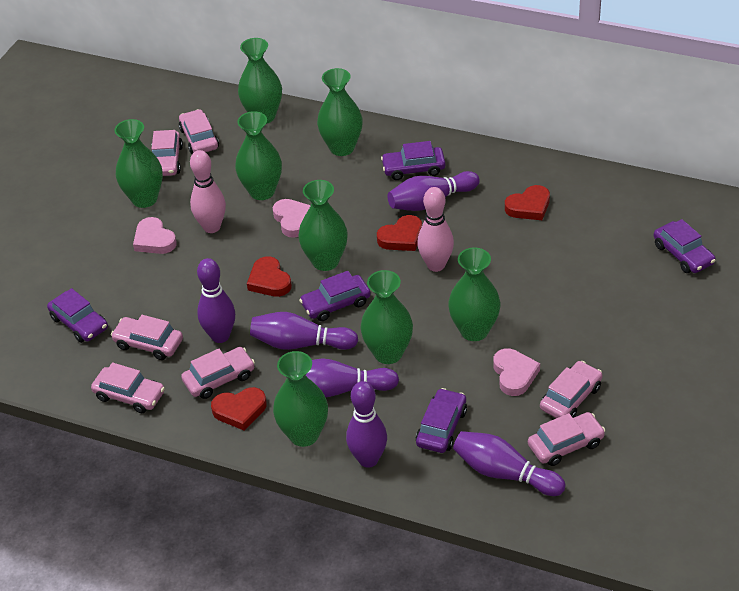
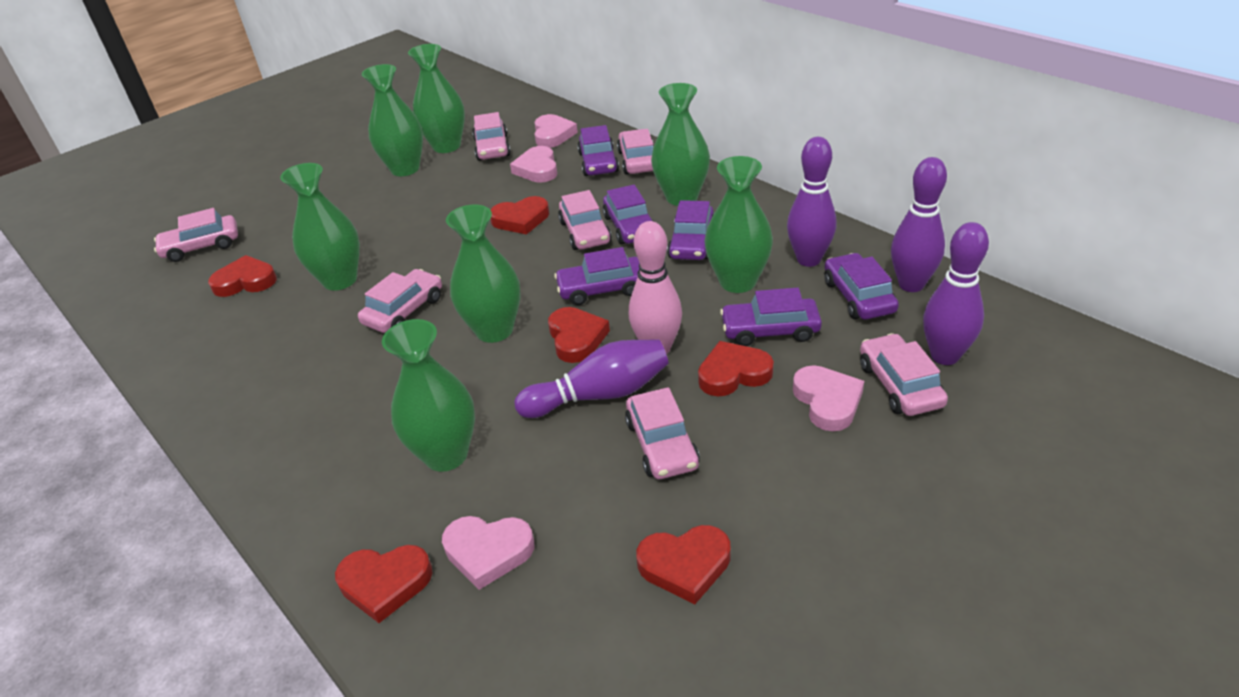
green vase: 8 -> 7
pink bowling pin: 2 -> 1
pink heart: 3 -> 4
purple bowling pin: 6 -> 4
purple car: 5 -> 6
red heart: 4 -> 6

